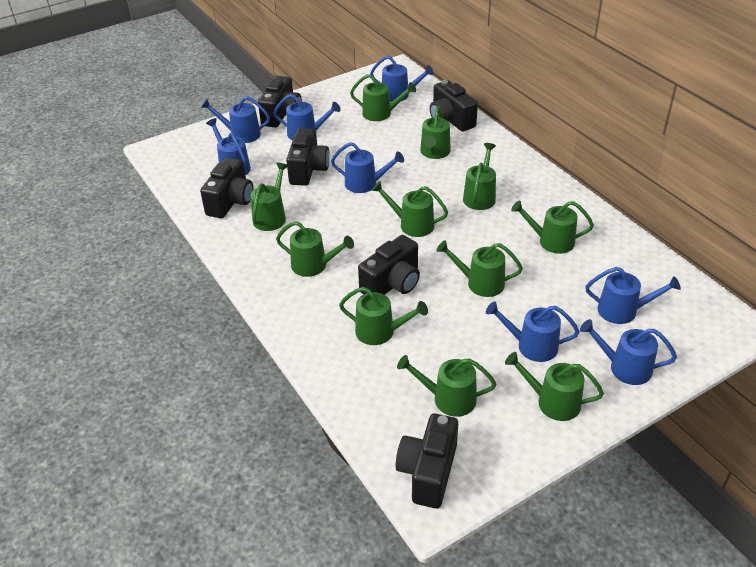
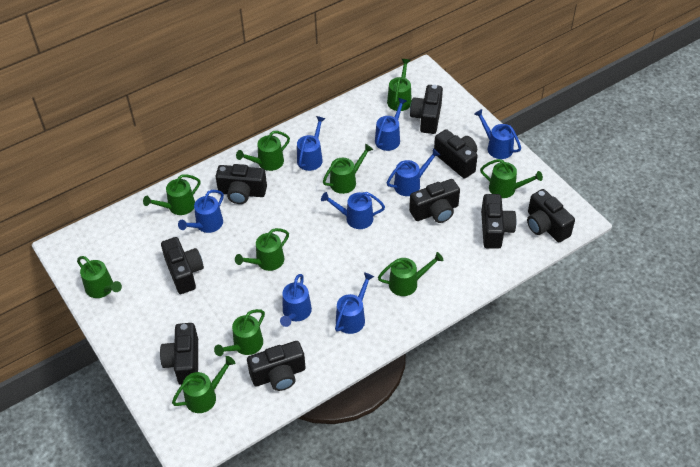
black camera: 6 -> 9
green watering can: 11 -> 10

